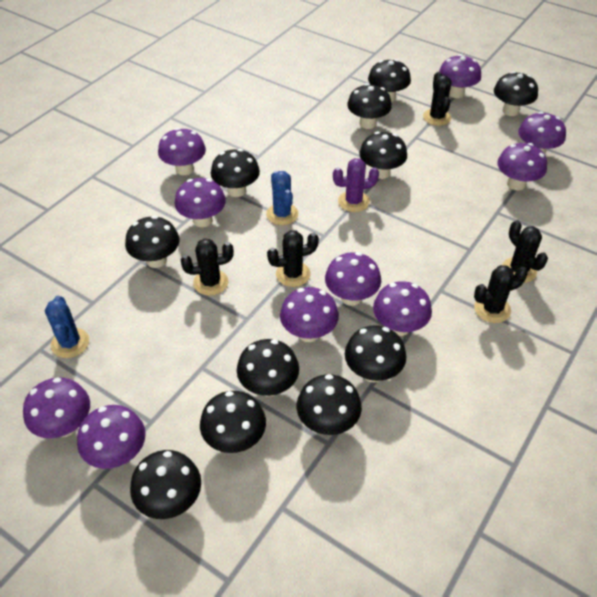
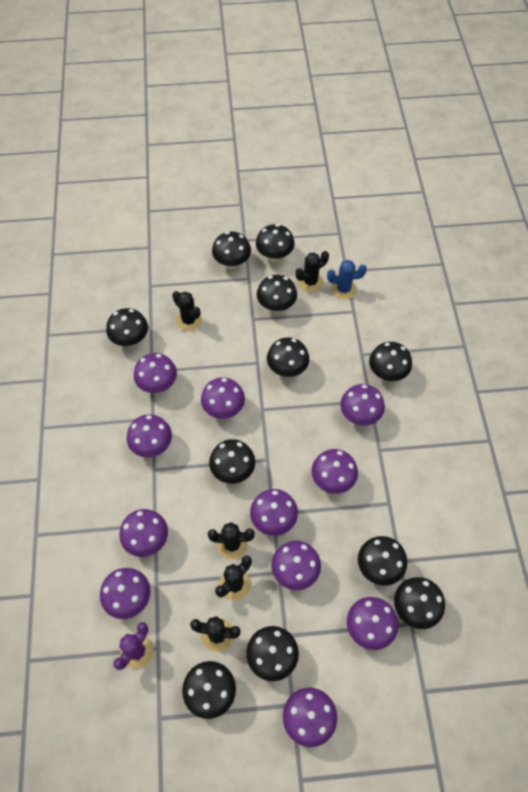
blue cactus: 2 -> 1
purple mushroom: 10 -> 11

